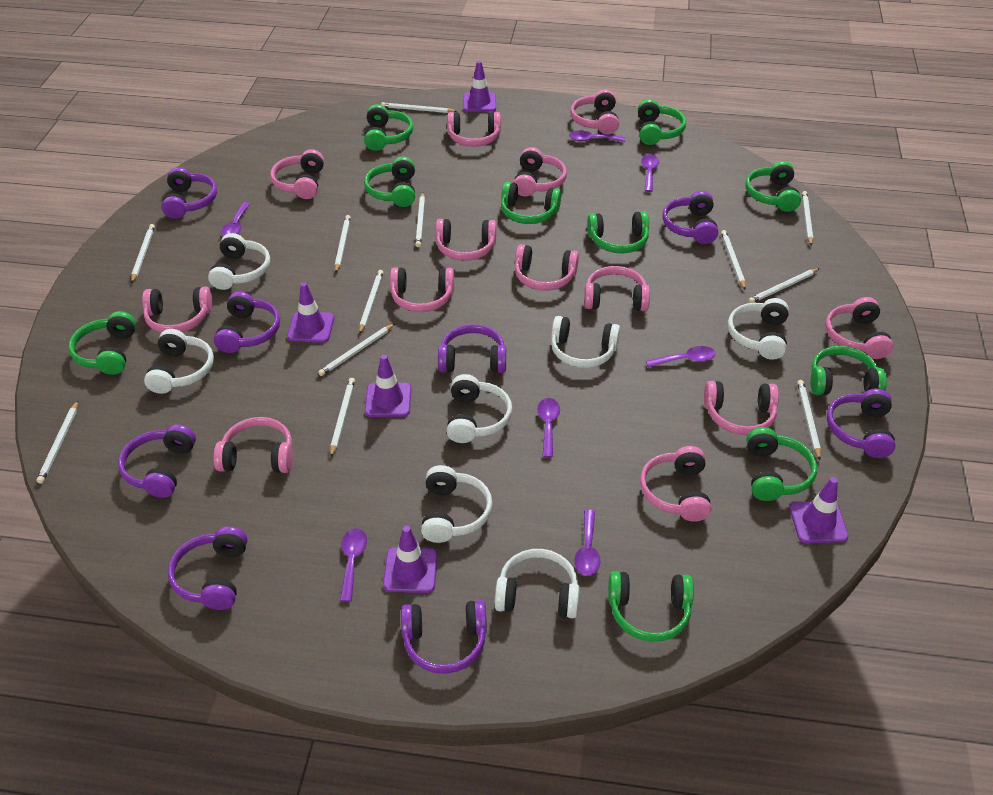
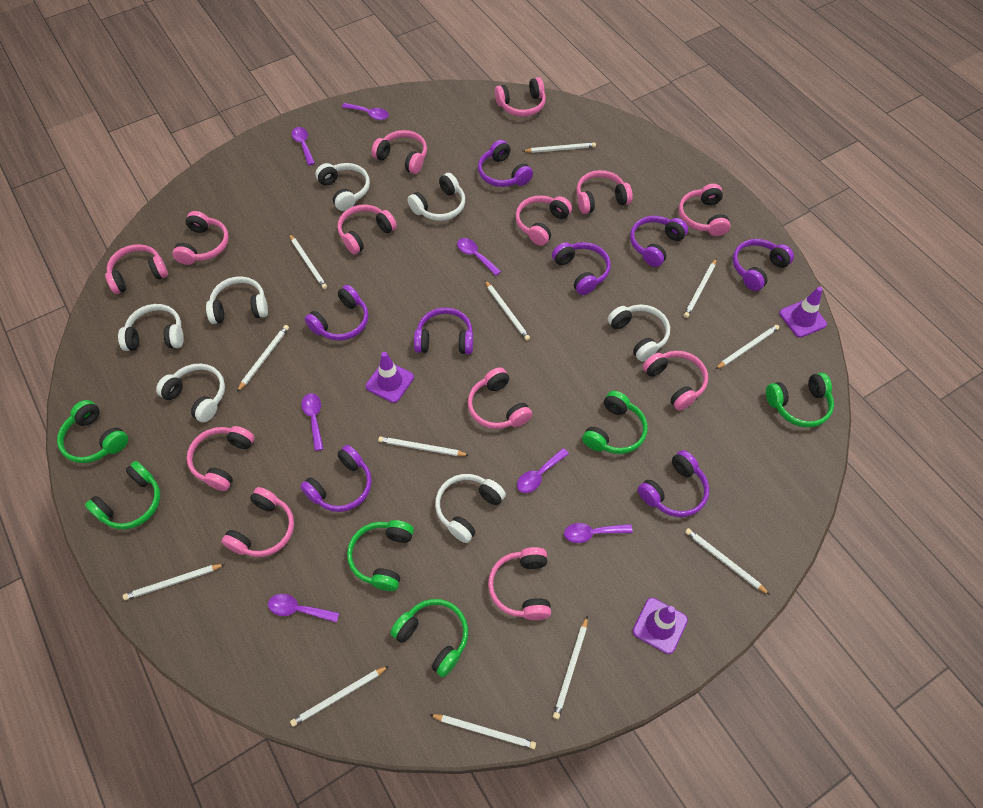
green headphones: 10 -> 6
purple traffic cone: 5 -> 3

